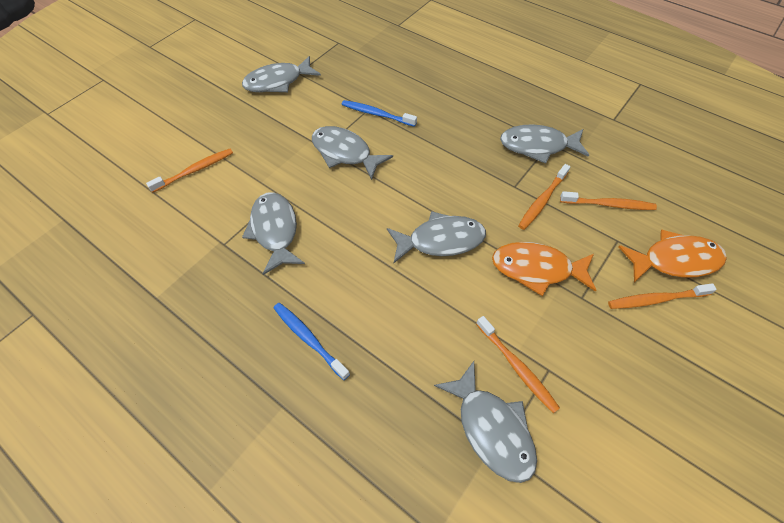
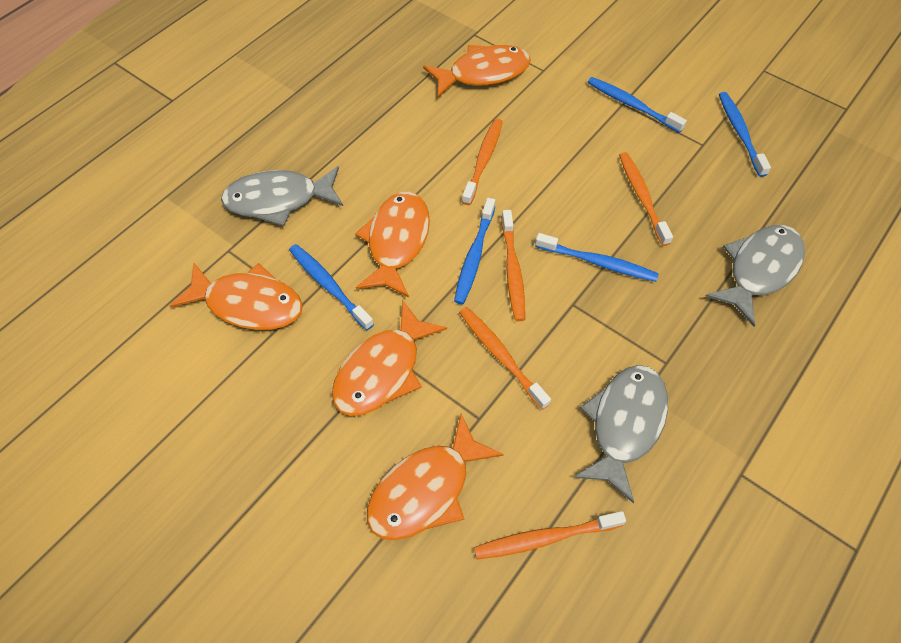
blue toothbrush: 2 -> 5
grey fish: 6 -> 3
orange fish: 2 -> 5

